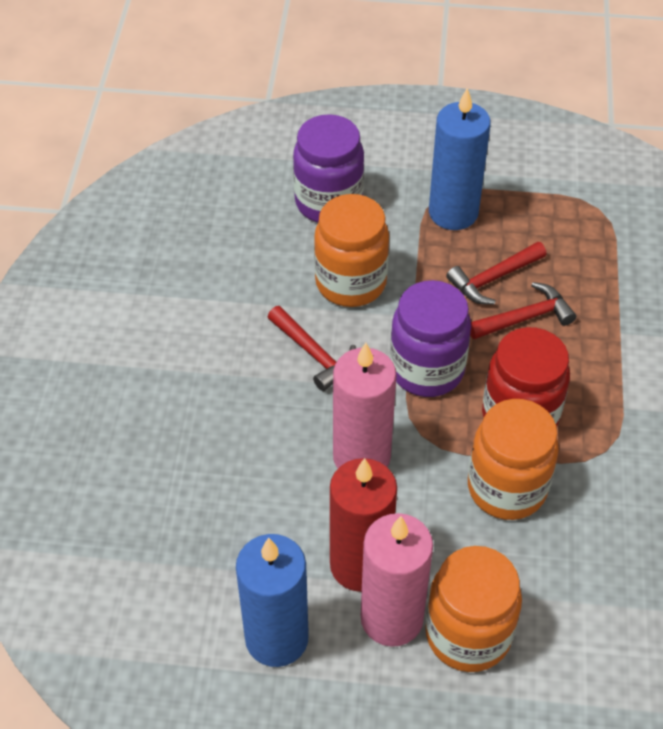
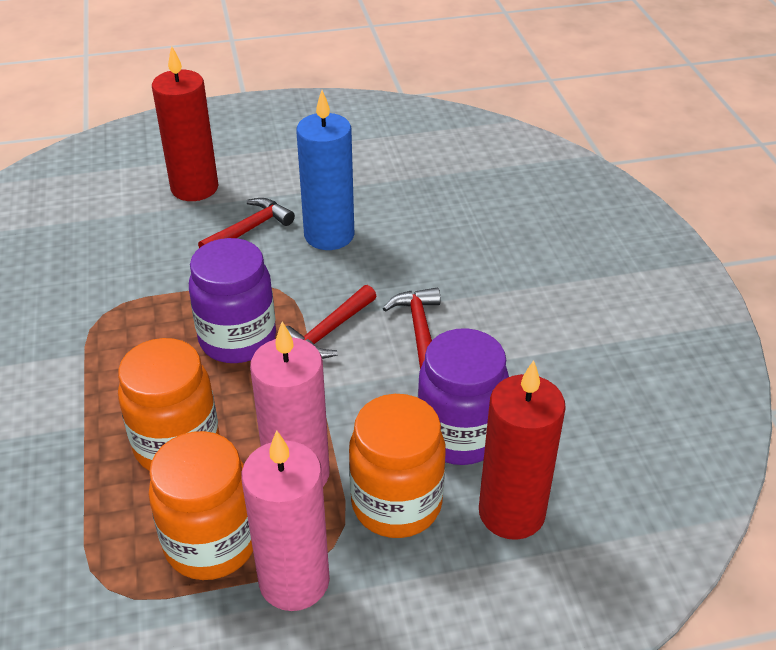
blue candle: 2 -> 1
red candle: 1 -> 2
red jar: 1 -> 0

